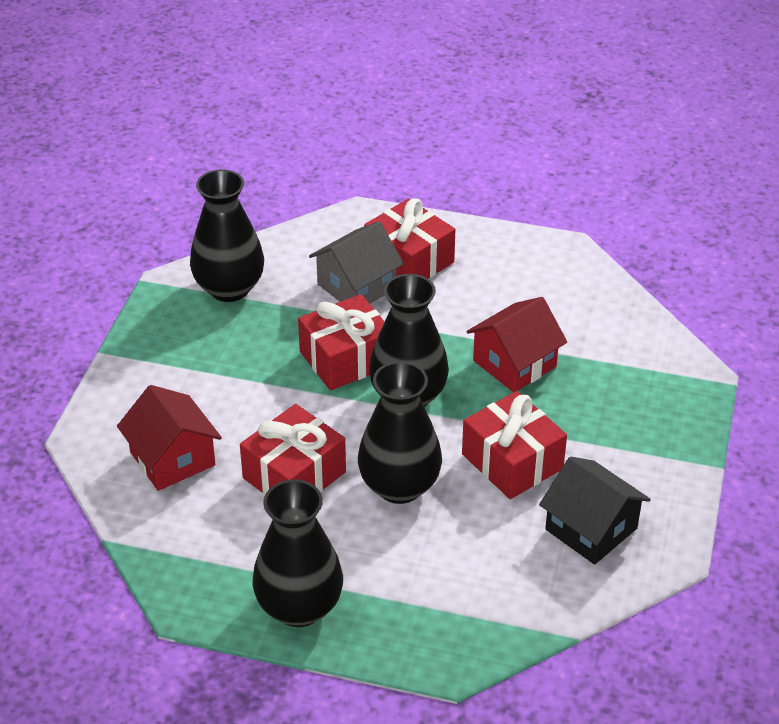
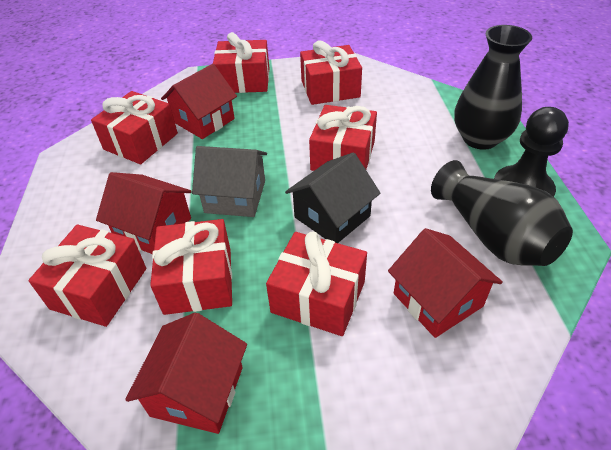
black pawn: 0 -> 1
black vase: 4 -> 2
red gift: 4 -> 7
red house: 2 -> 4

